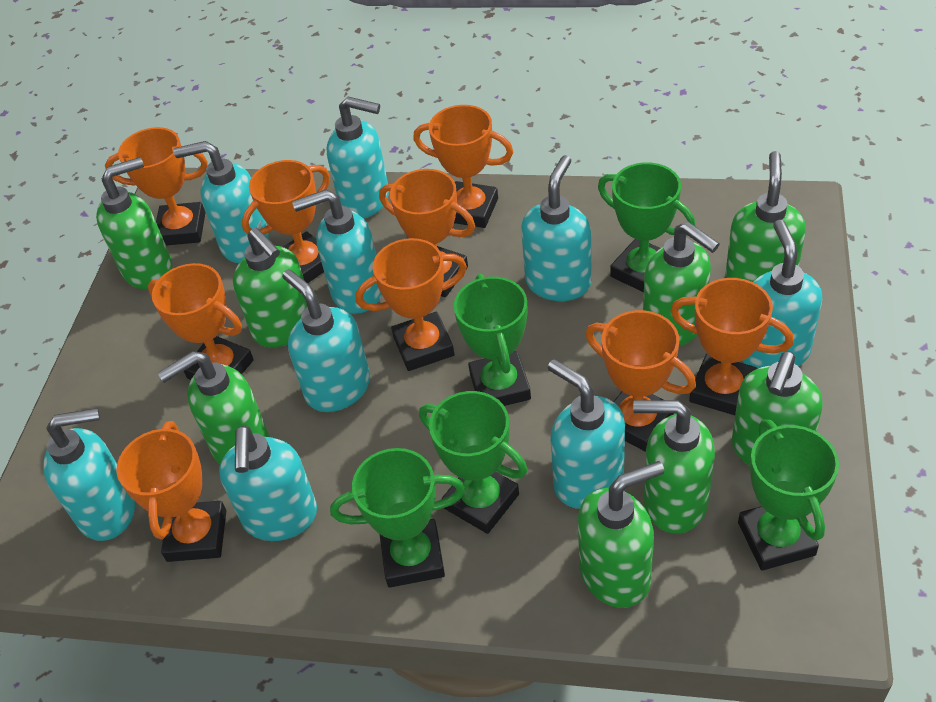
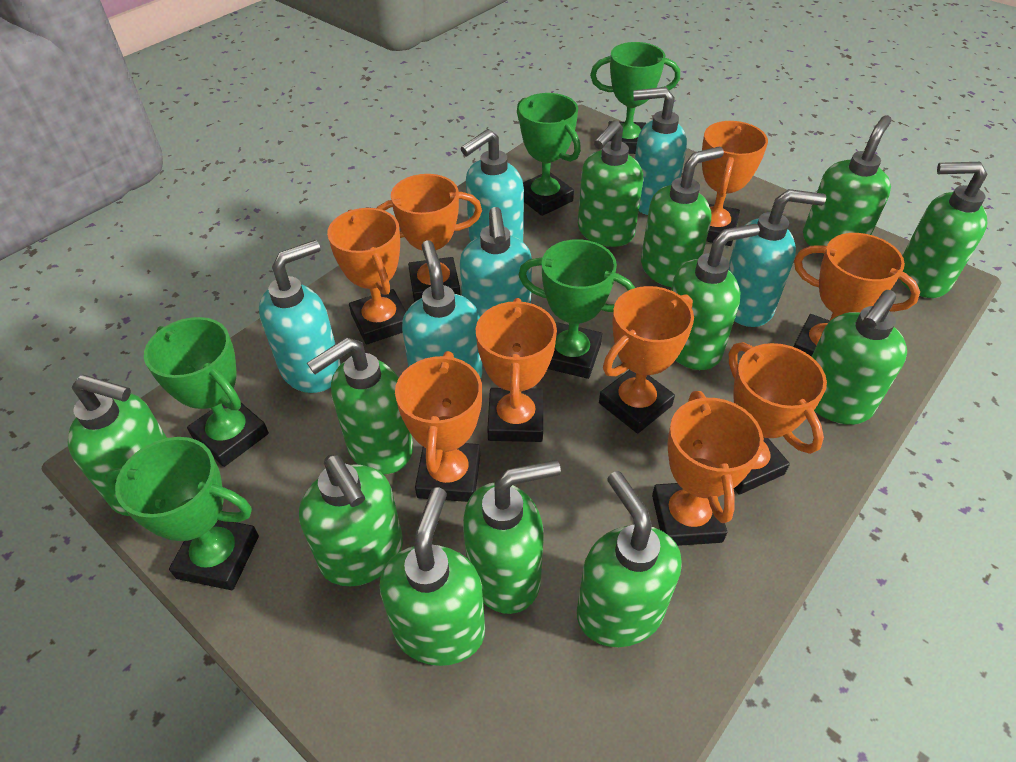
green soap dispenser: 8 -> 12
turquoise soap dispenser: 9 -> 6

